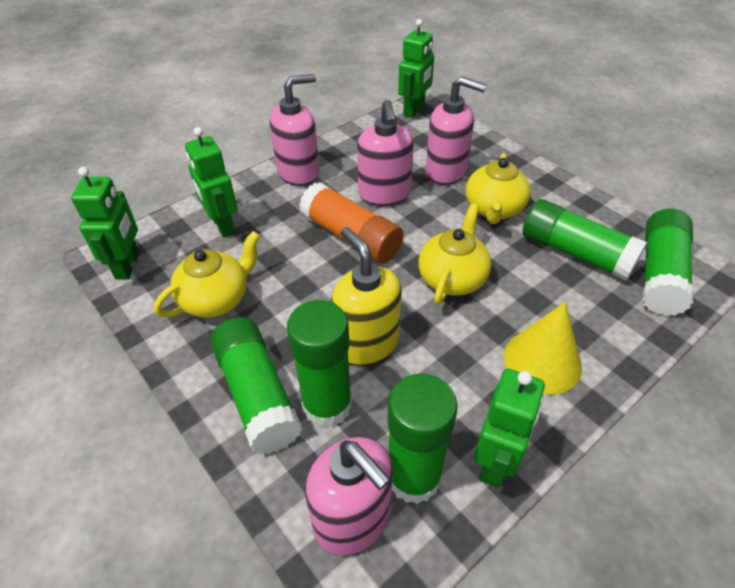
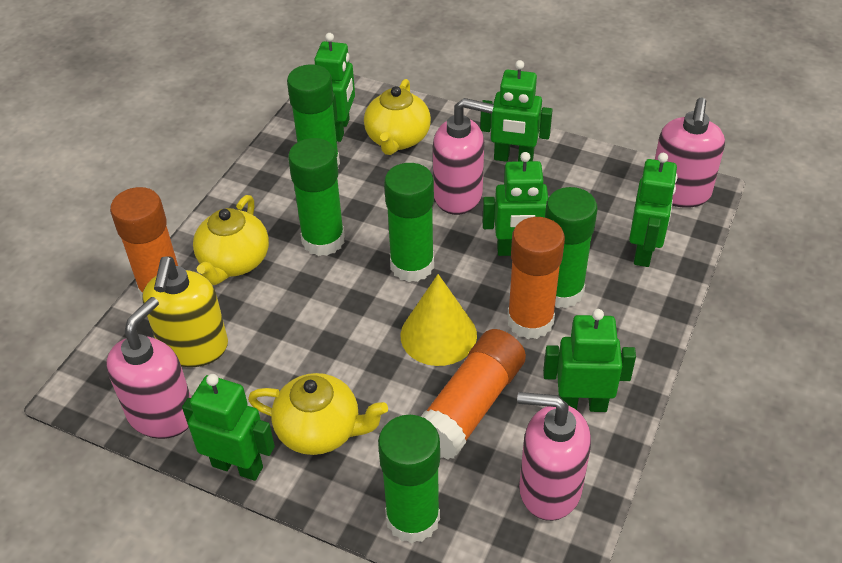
green robot: 4 -> 6
orange glue stick: 1 -> 3

